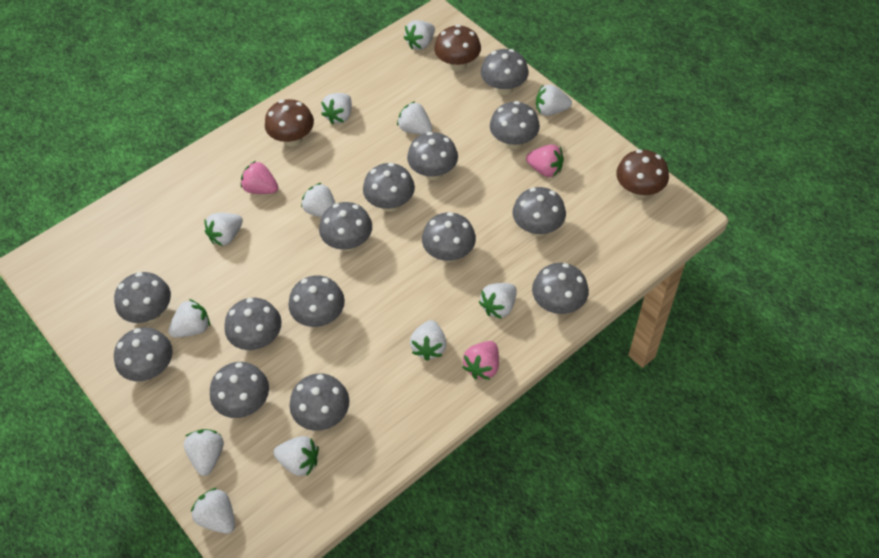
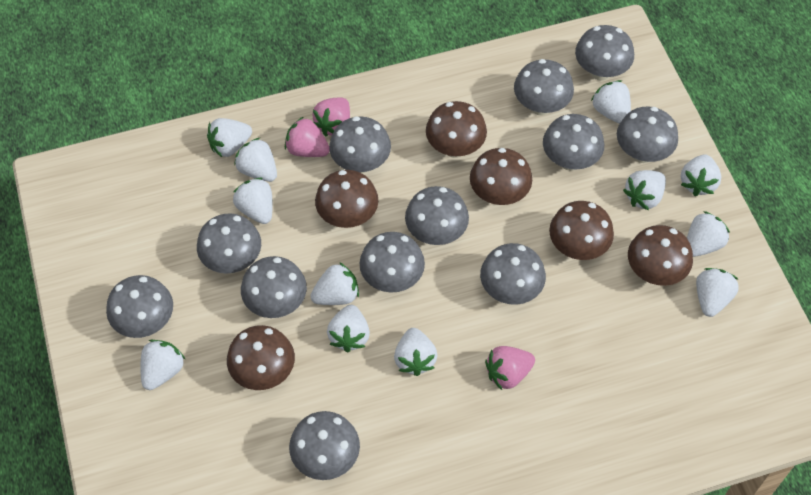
brown mushroom: 3 -> 6
grey mushroom: 14 -> 12

